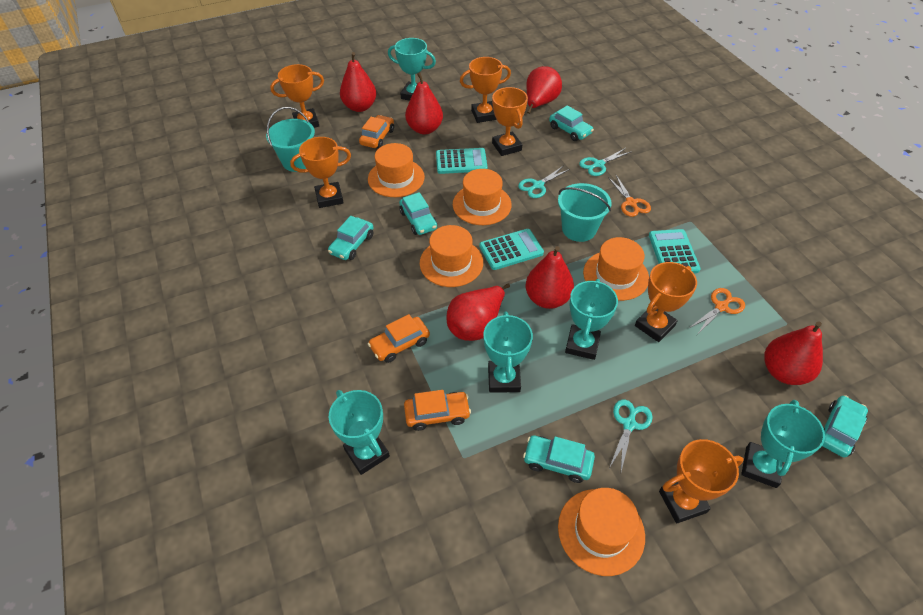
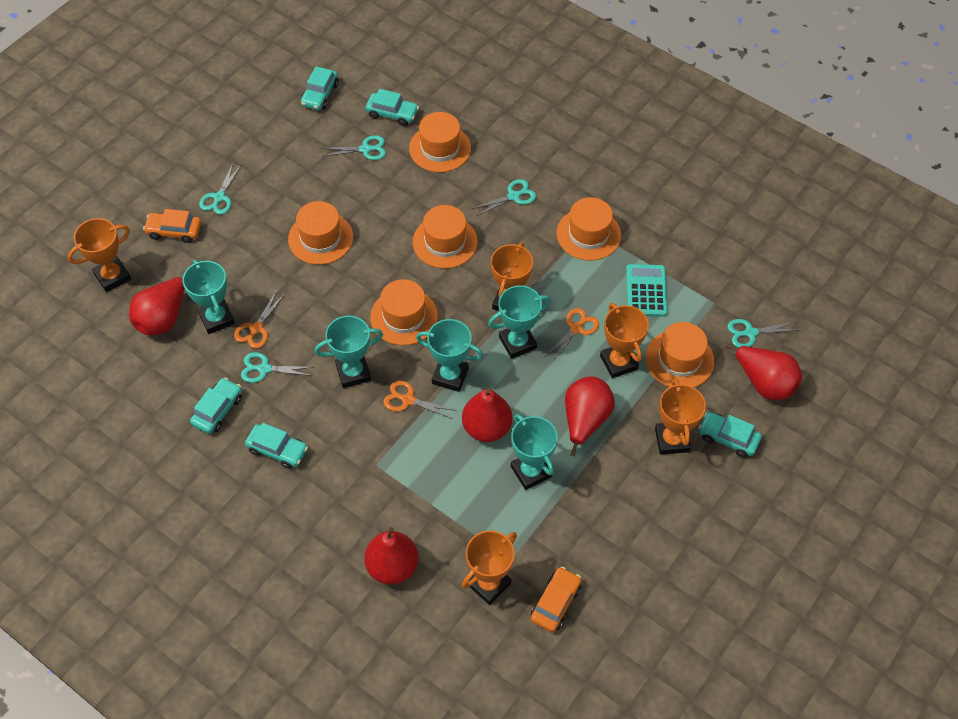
orange car: 3 -> 2
orange hat: 5 -> 6
orange scissors: 2 -> 3
orange trophy: 6 -> 5
red pear: 6 -> 5
turquoise bucket: 2 -> 0
turquoise calculator: 3 -> 1
turquoise scissors: 3 -> 5

